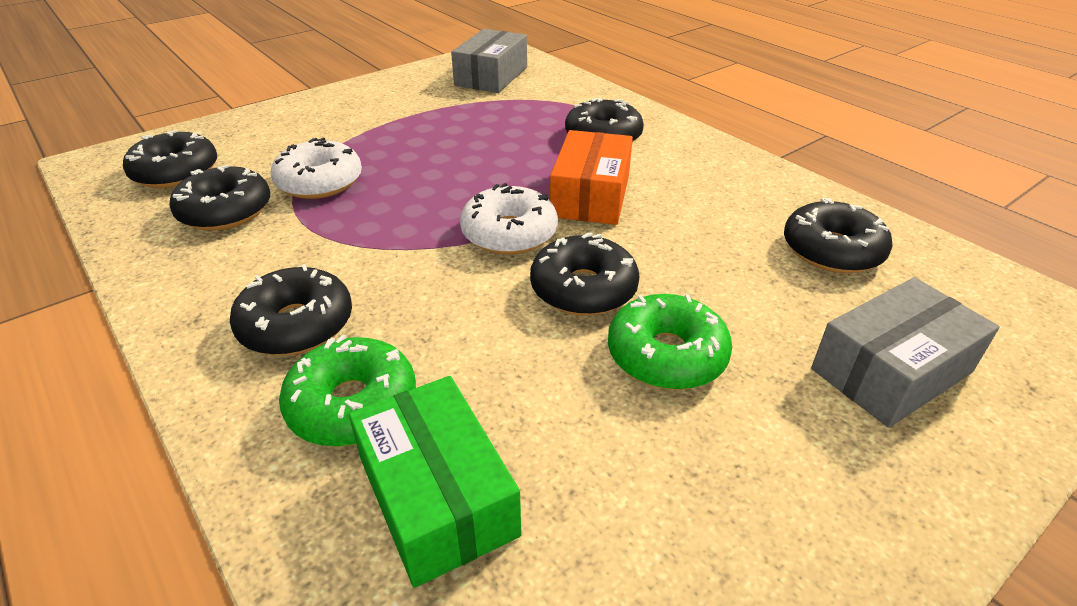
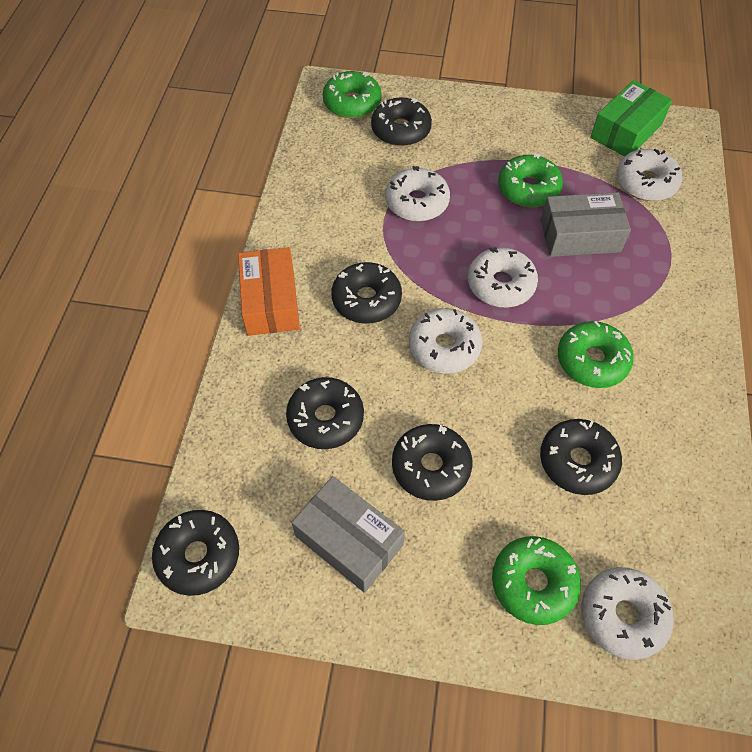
green donut: 2 -> 4
white donut: 2 -> 5

